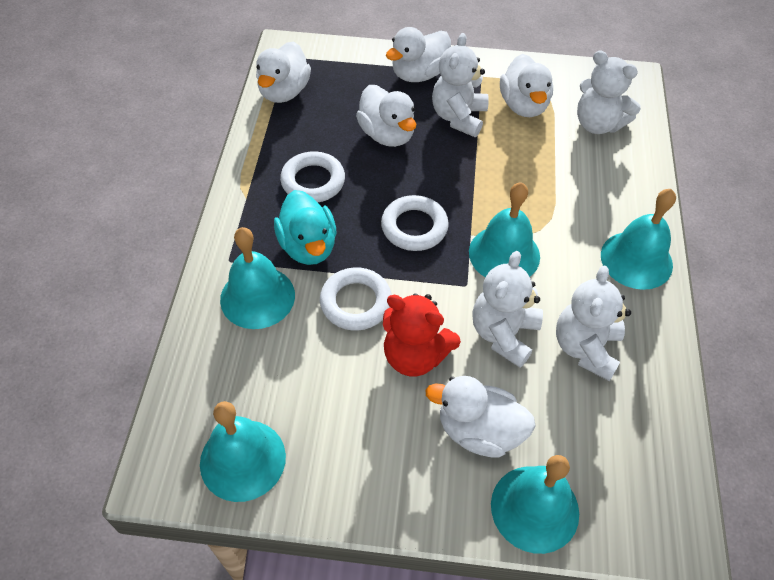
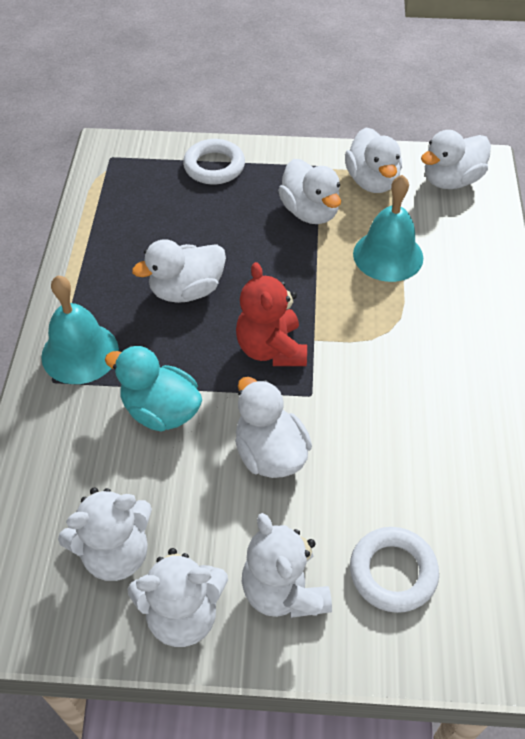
turquoise bell: 5 -> 2
white ring: 3 -> 2
white teddy bear: 4 -> 3

